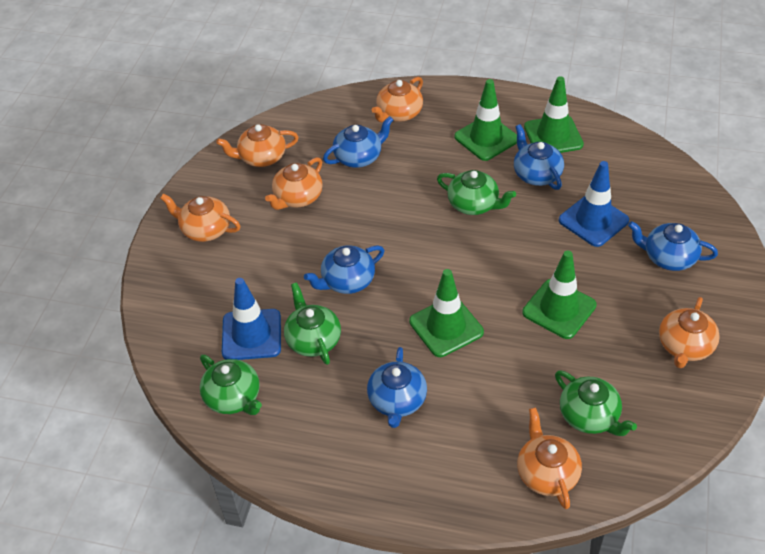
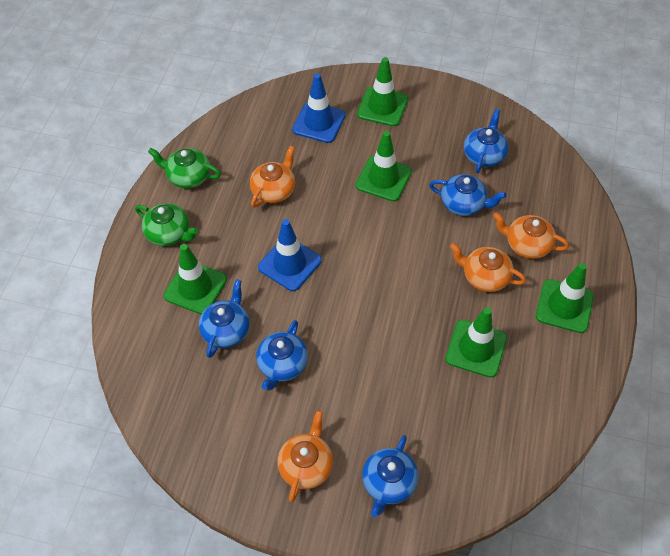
green teapot: 4 -> 2
green traffic cone: 4 -> 5
orange teapot: 6 -> 4

